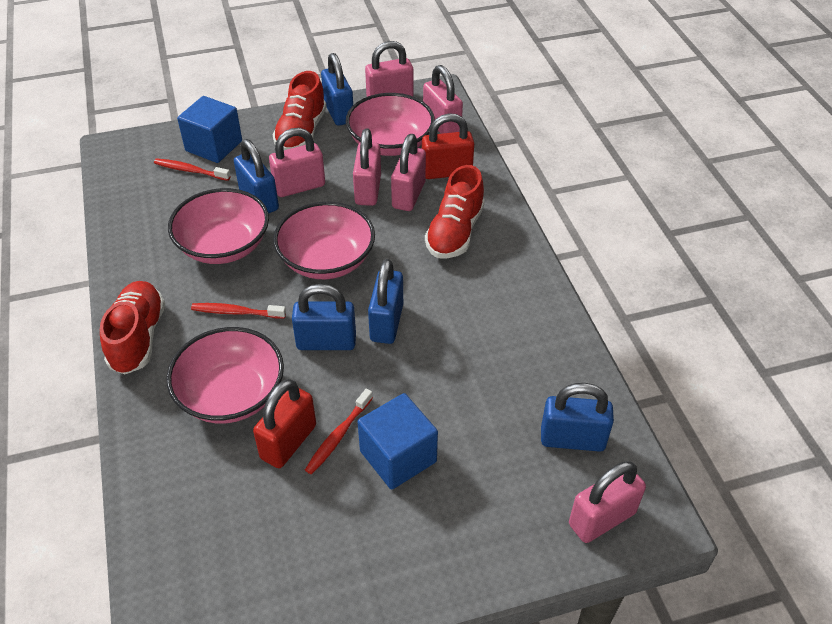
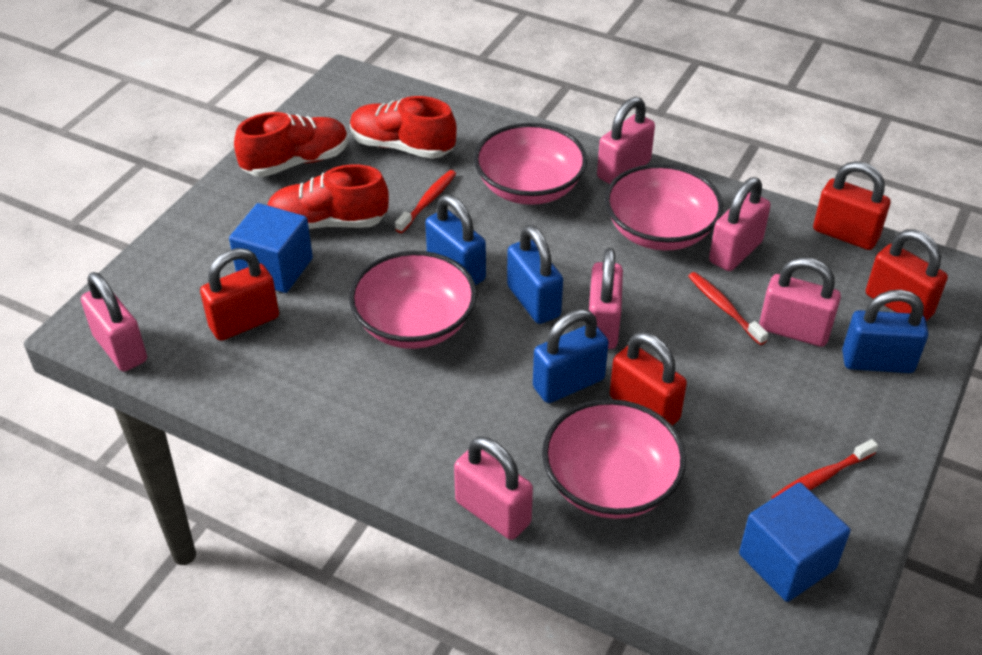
blue padlock: 5 -> 4
red padlock: 2 -> 4

